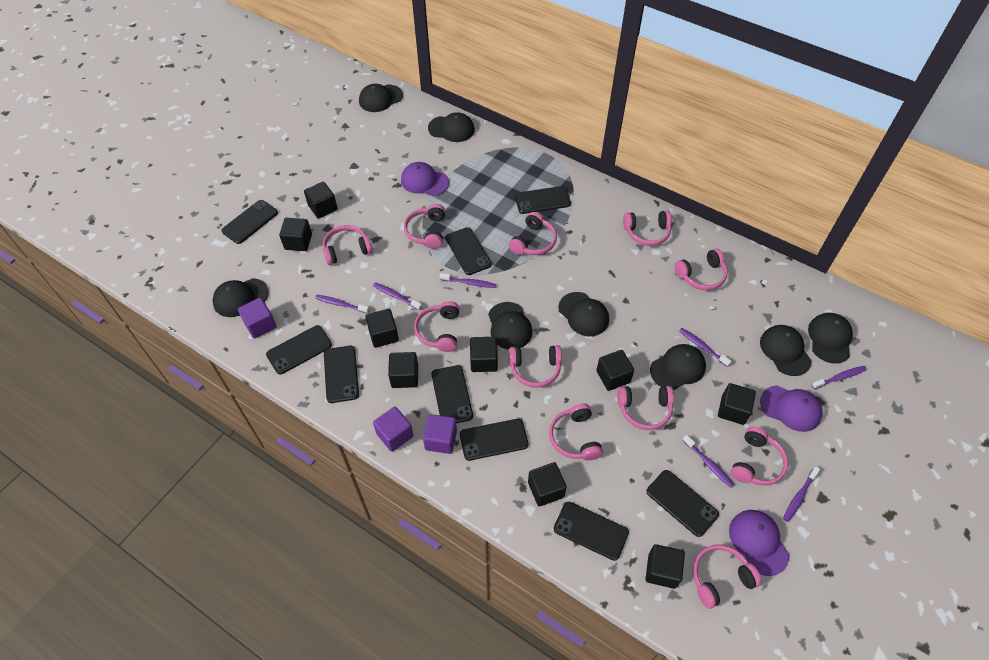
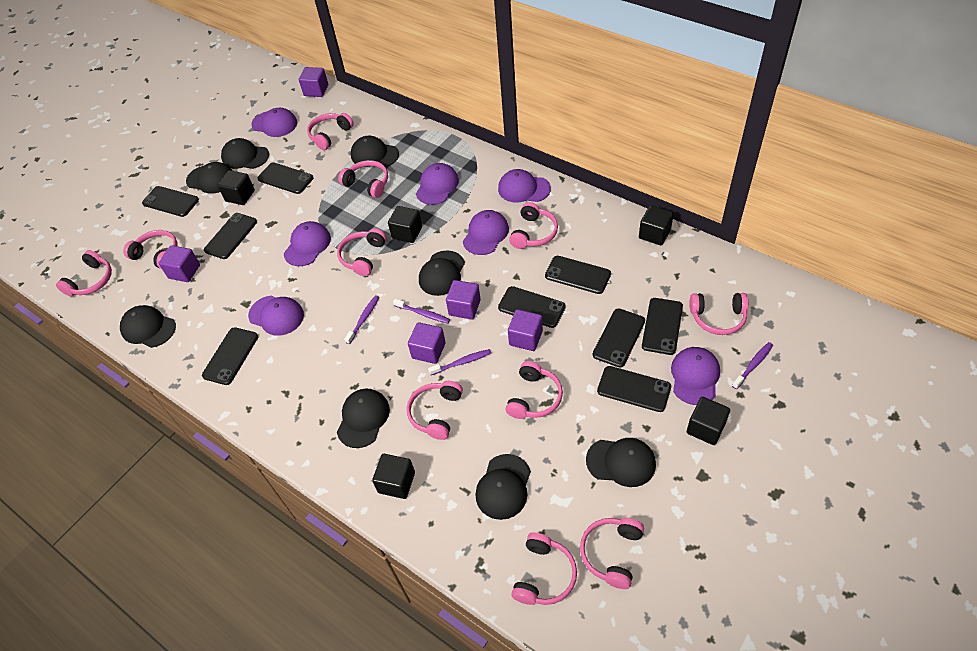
black cube: 9 -> 5
purple cap: 3 -> 7
purple cube: 3 -> 5
purple toothbrush: 7 -> 4

